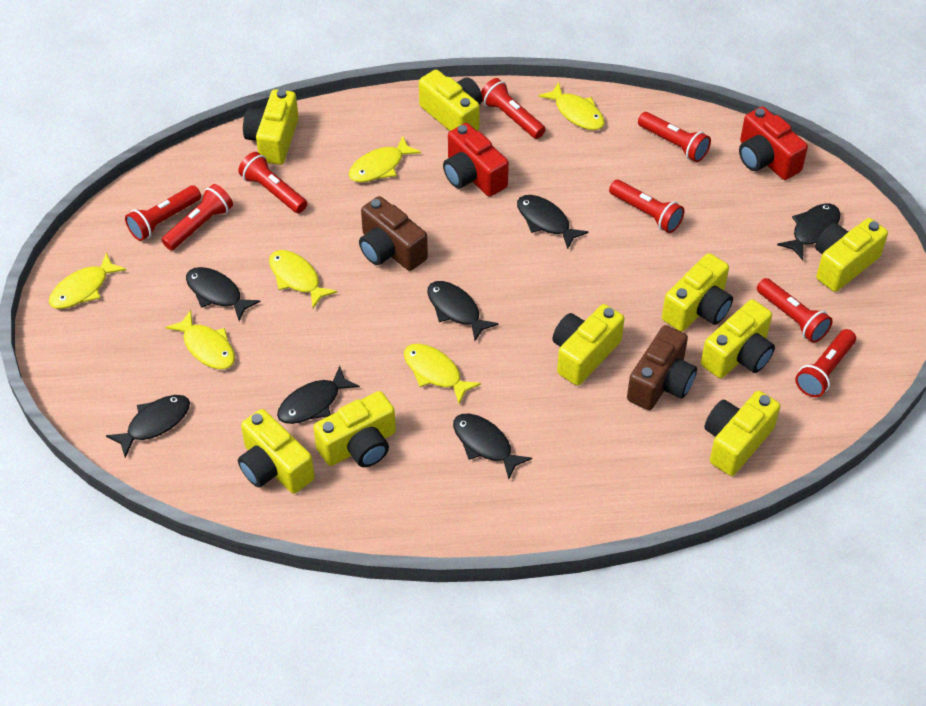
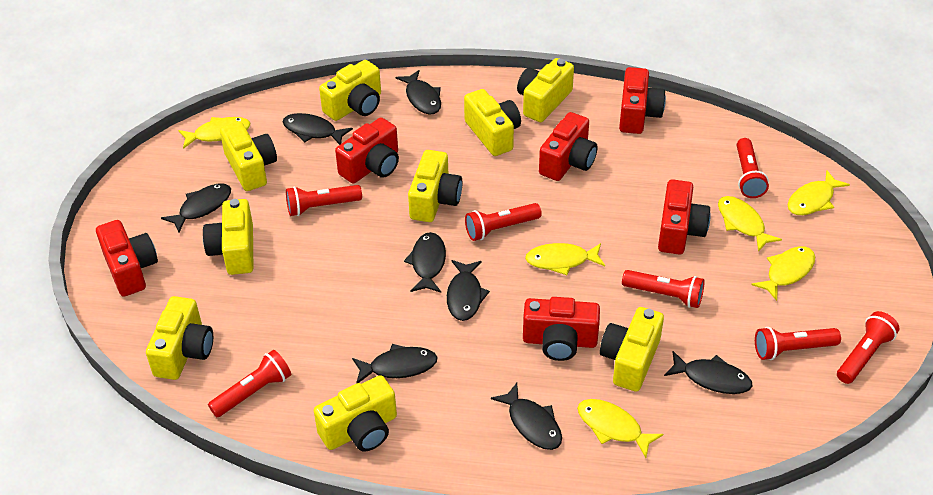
black fish: 7 -> 8
brown camera: 2 -> 0
red camera: 2 -> 6
red flashlight: 8 -> 7

